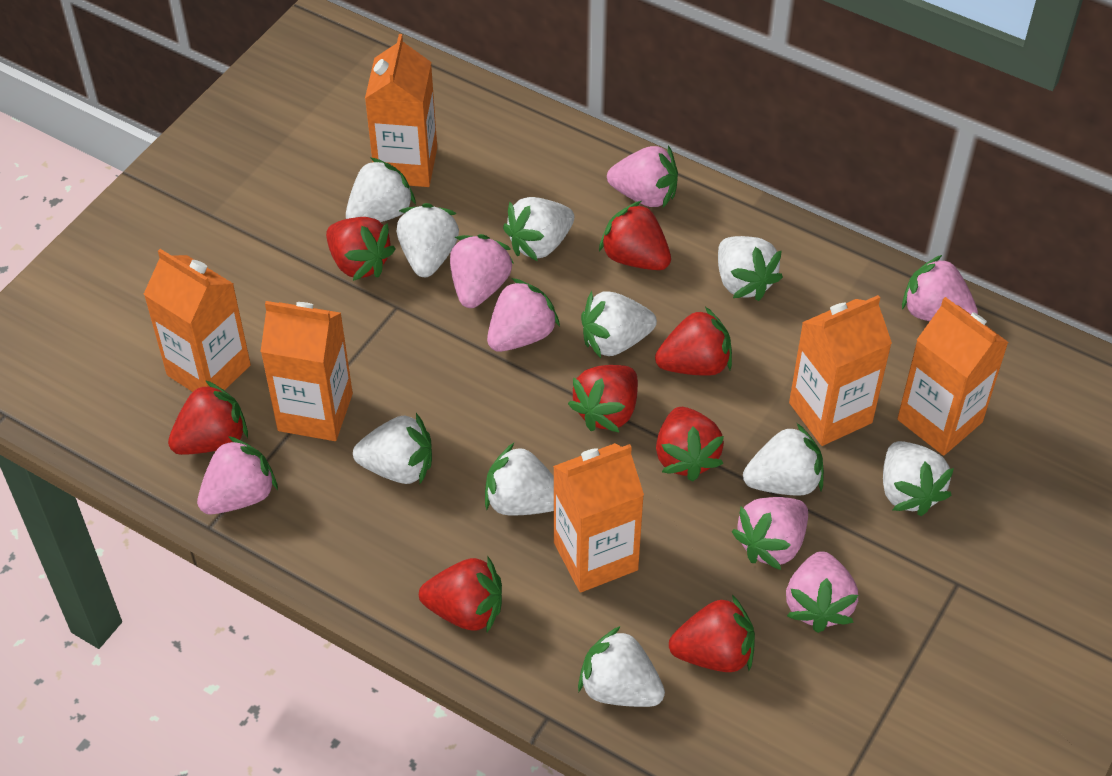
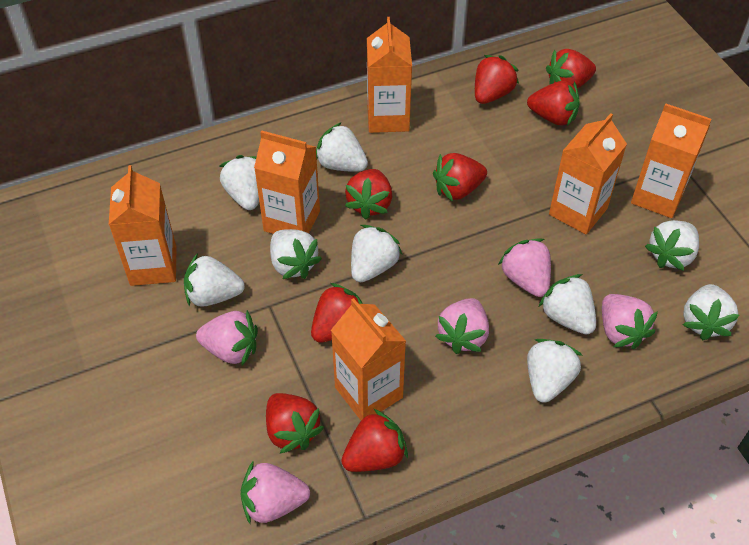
pink strawberry: 7 -> 5
white strawberry: 10 -> 9

